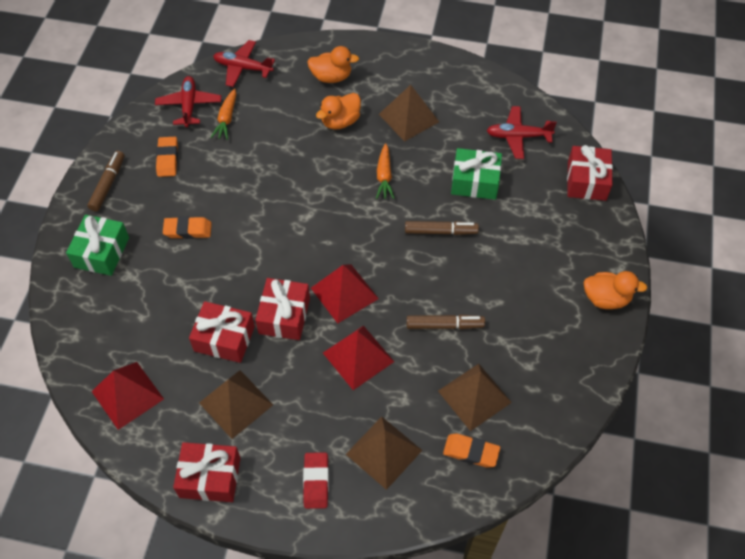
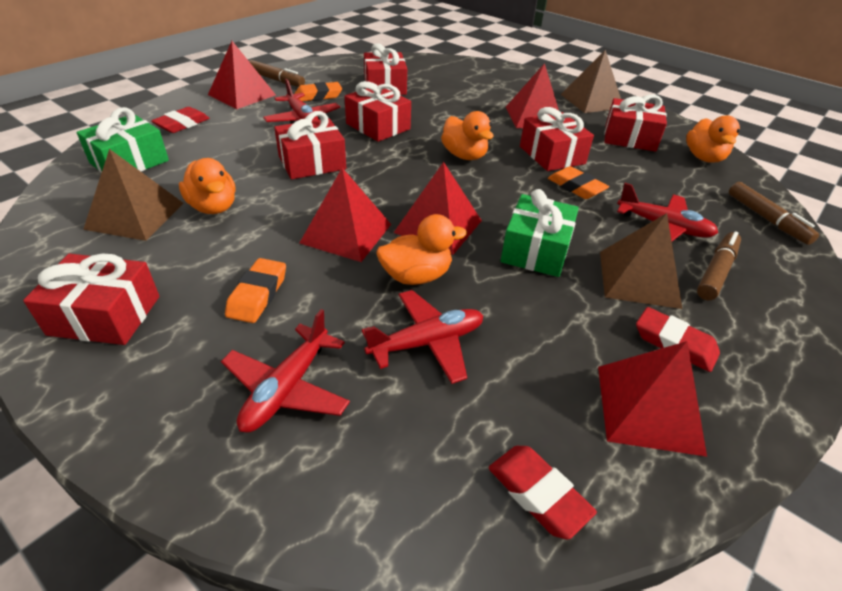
brown pyramid: 4 -> 3
orange carrot: 2 -> 0
orange duck: 3 -> 4
red eraser: 1 -> 3
red gift: 4 -> 6
red plane: 3 -> 4
red pyramid: 3 -> 5

